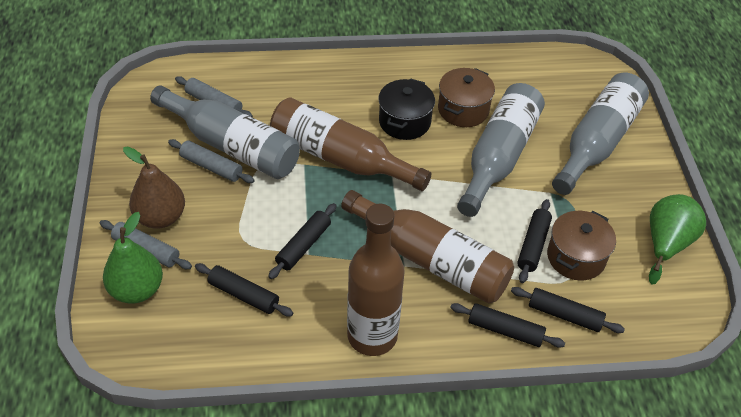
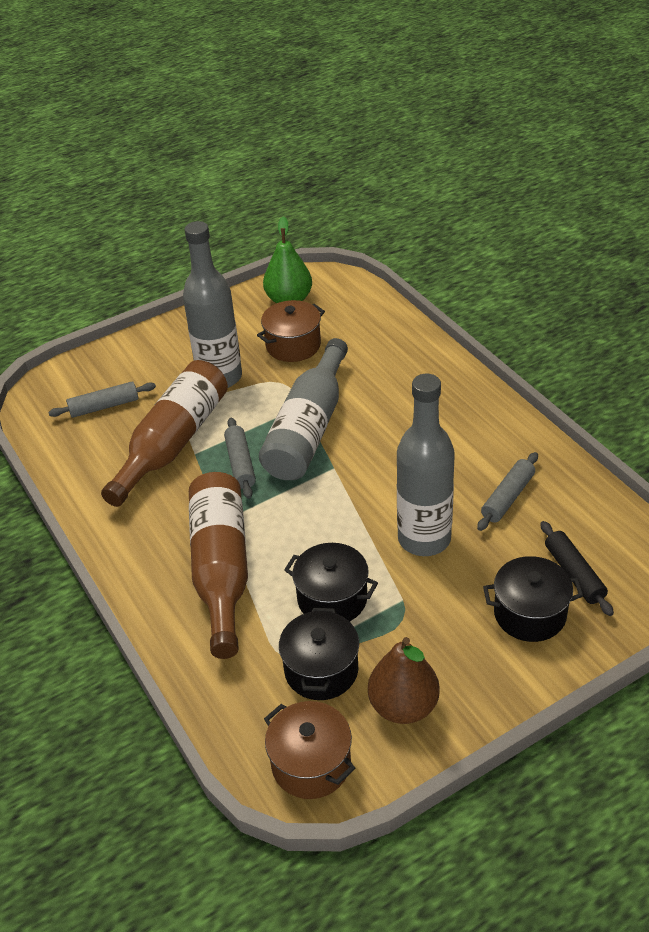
black pot: 1 -> 3
black rolling pin: 5 -> 1
brown bottle: 3 -> 2
green pear: 2 -> 1

